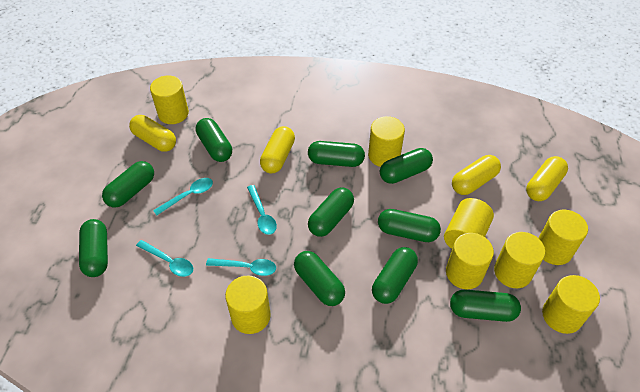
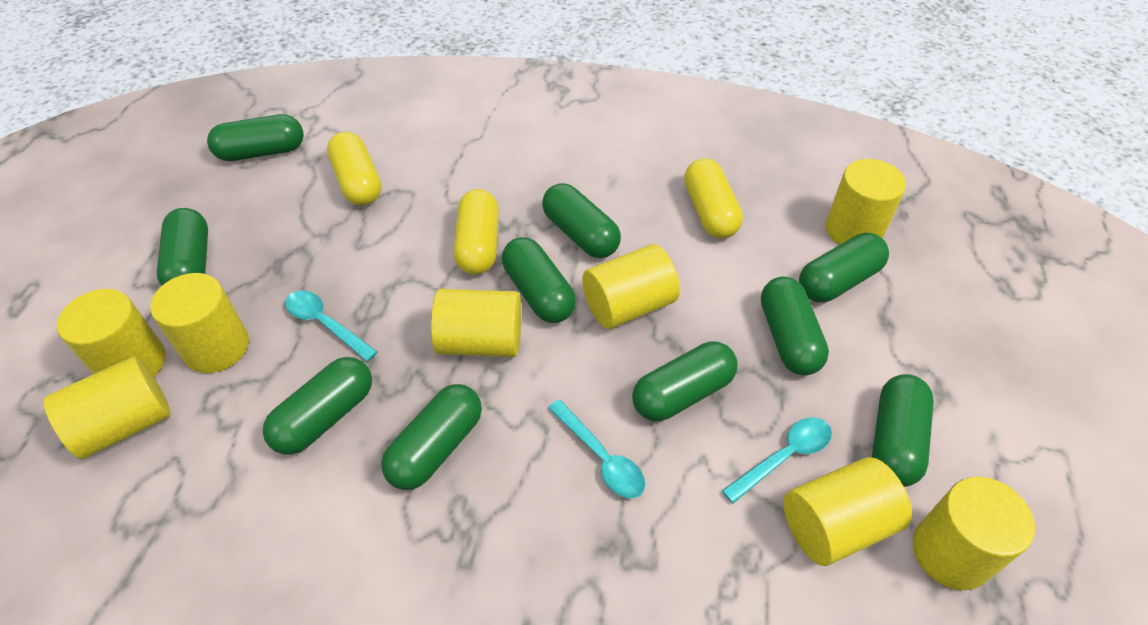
turquoise spoon: 4 -> 3
yellow capsule: 4 -> 3

